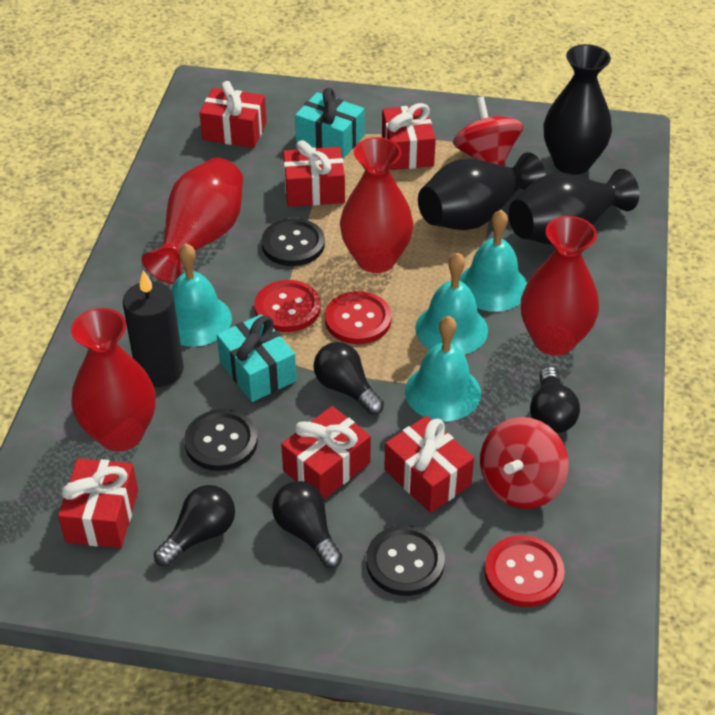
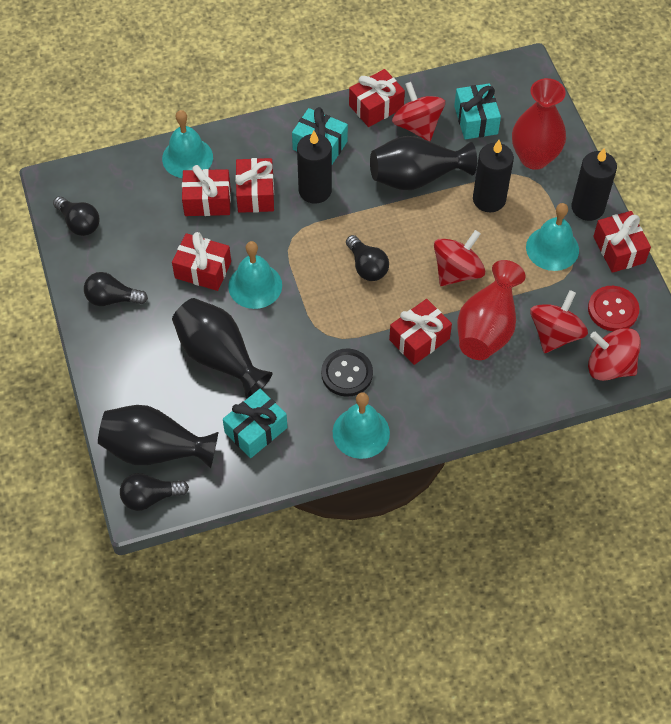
black button: 3 -> 1
black candle: 1 -> 3
red button: 3 -> 1
red spinning top: 2 -> 4
red vase: 4 -> 2
turquoise gift: 2 -> 3

